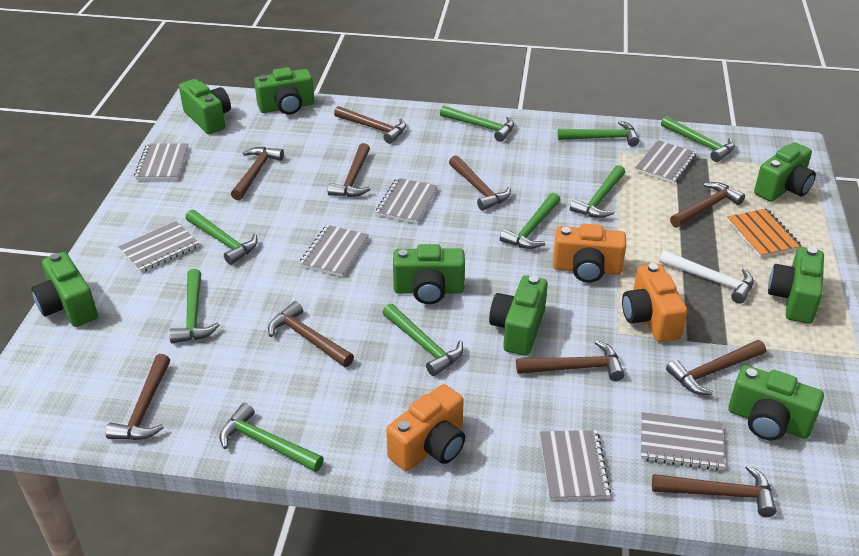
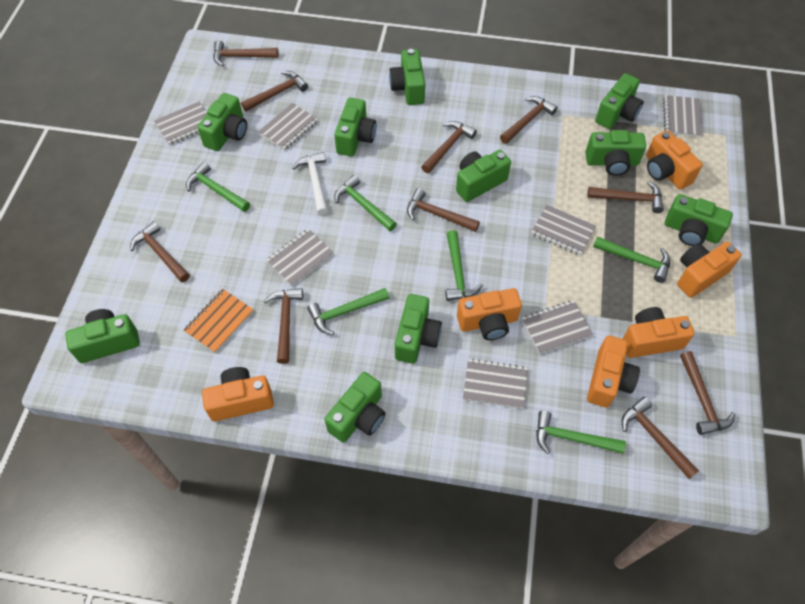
green camera: 8 -> 10
green hammer: 9 -> 6
orange camera: 3 -> 6

